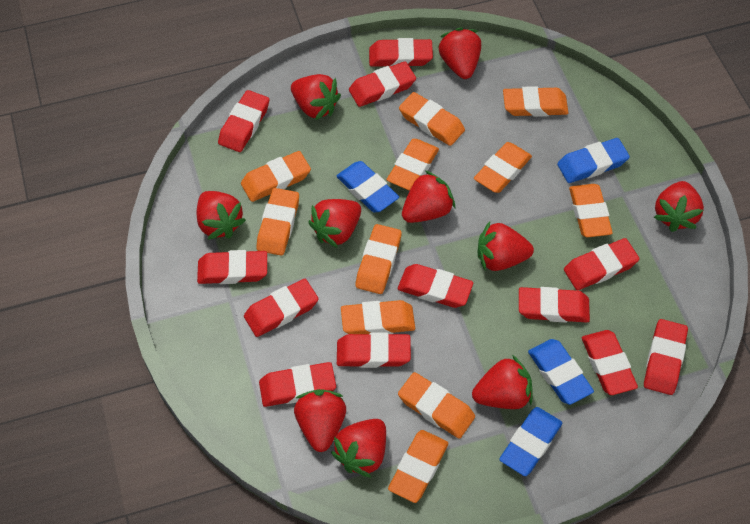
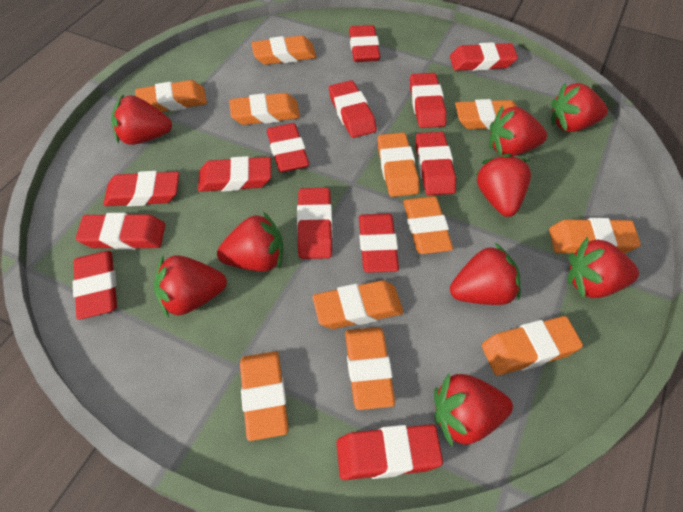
blue eraser: 4 -> 0
red eraser: 12 -> 13
red strawberry: 10 -> 9

